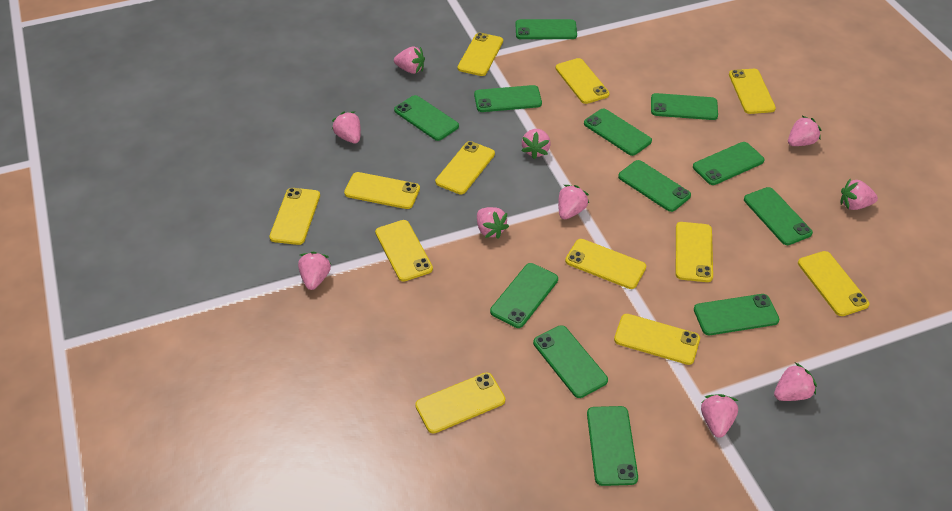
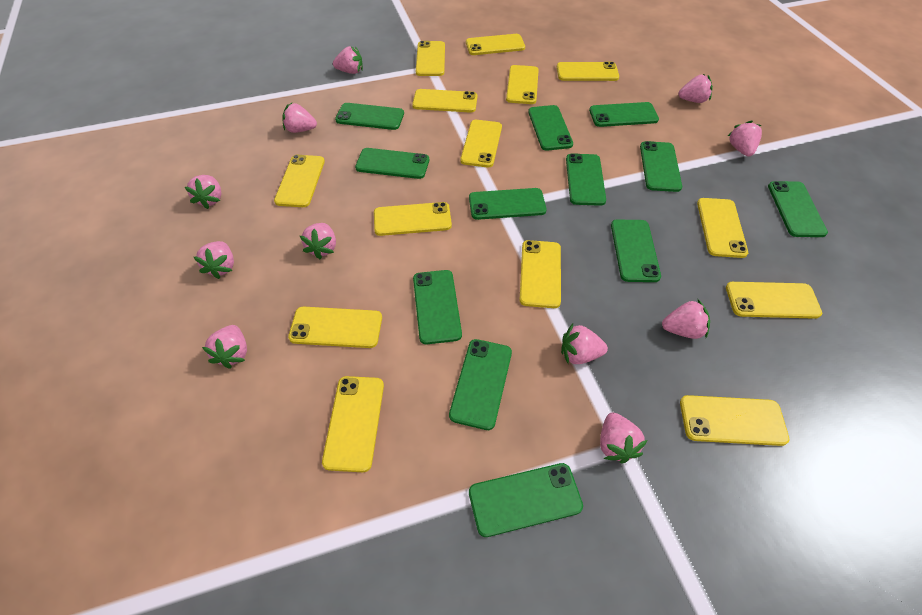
pink strawberry: 10 -> 11
yellow phone: 12 -> 14

